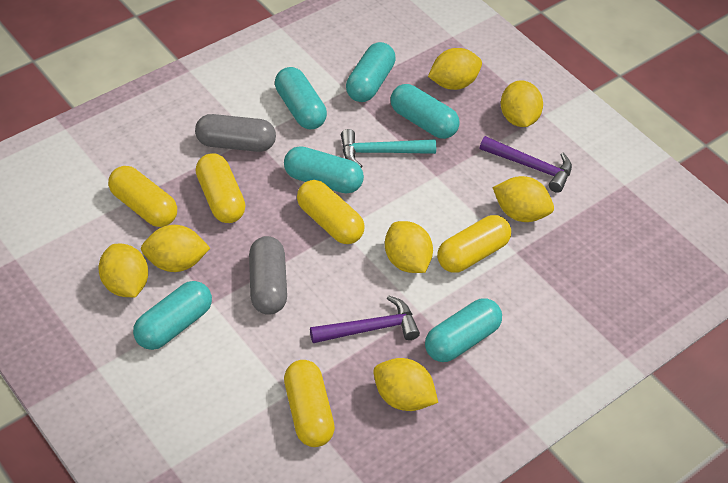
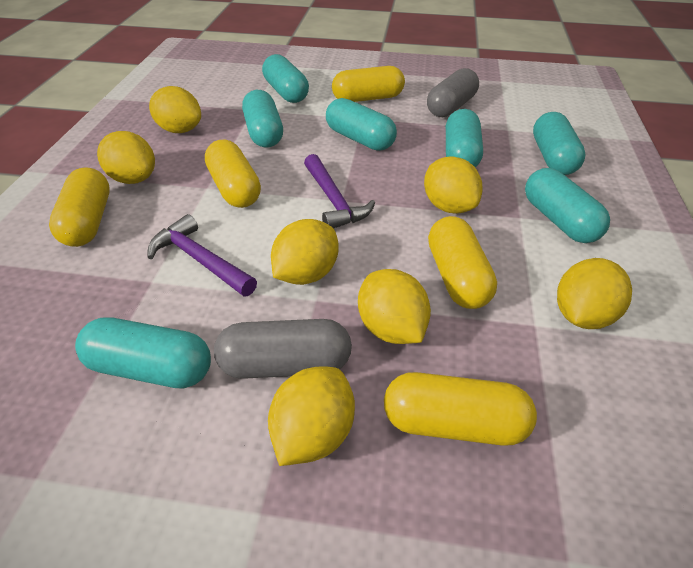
turquoise capsule: 6 -> 7
turquoise hammer: 1 -> 0

